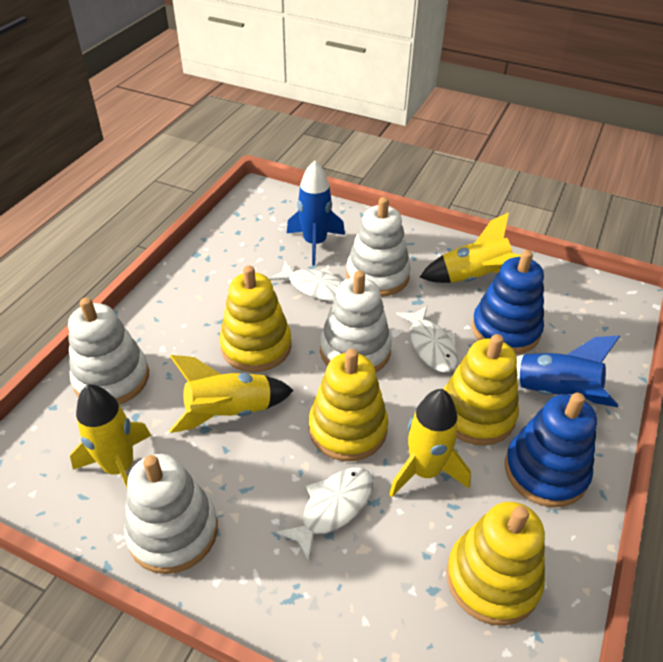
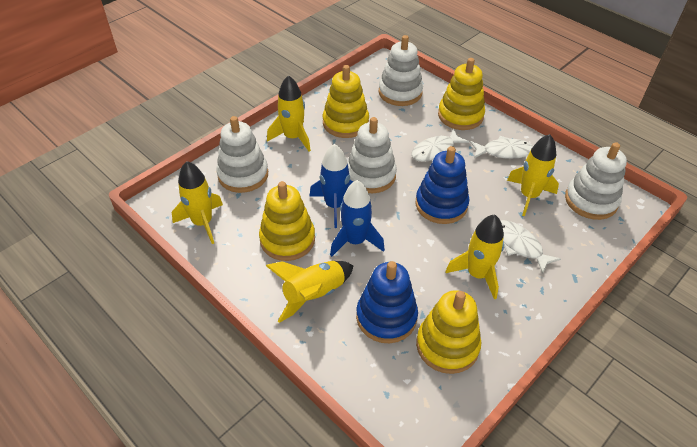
yellow rocket: 4 -> 5

